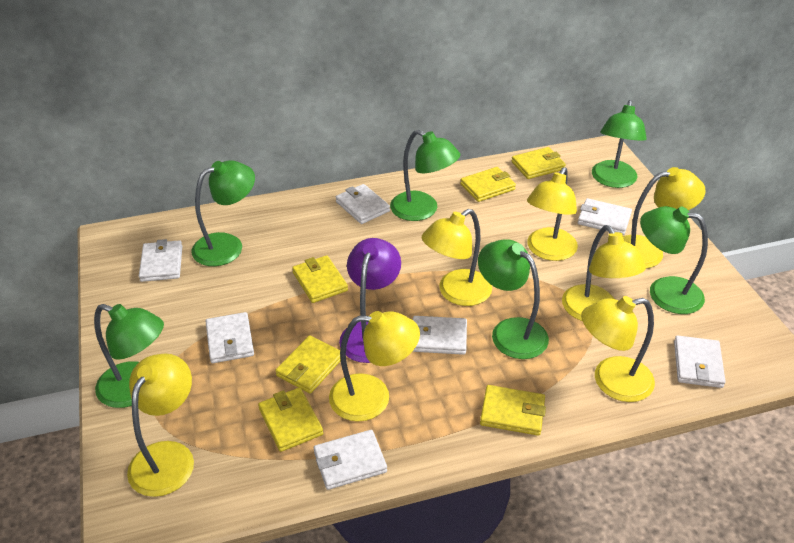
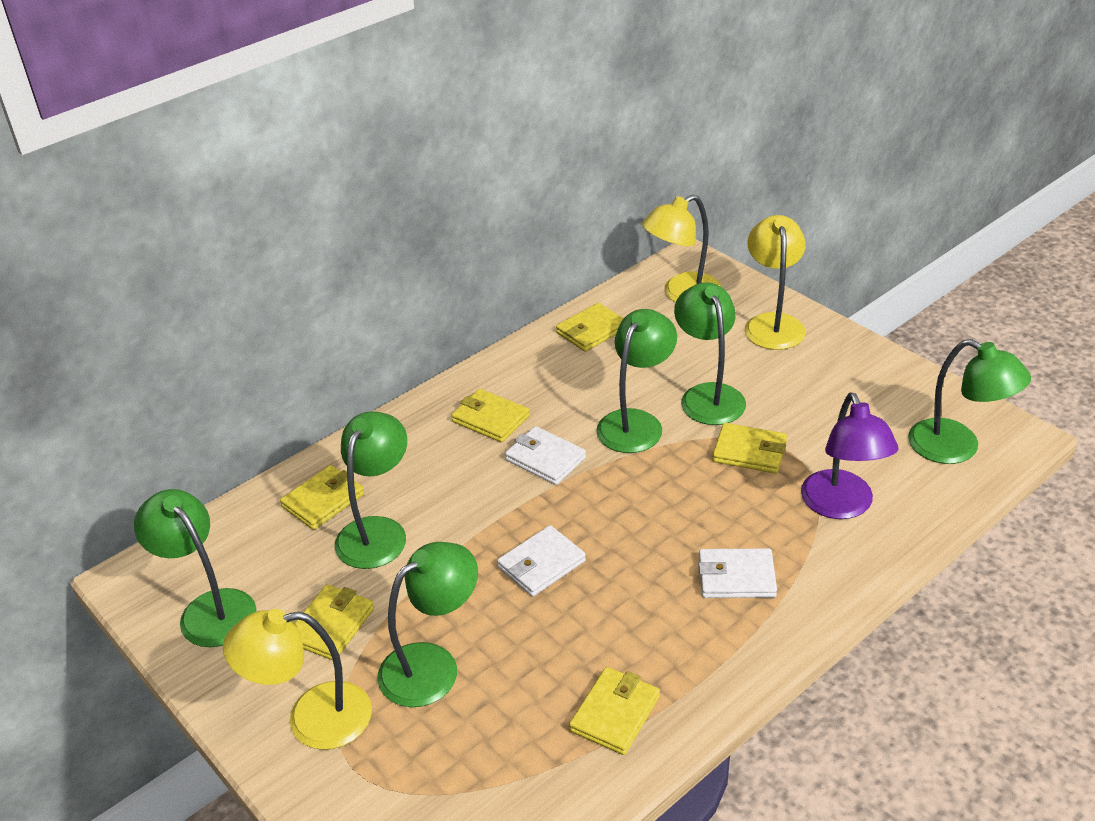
white wallet: 7 -> 3
yellow lamp: 7 -> 3

